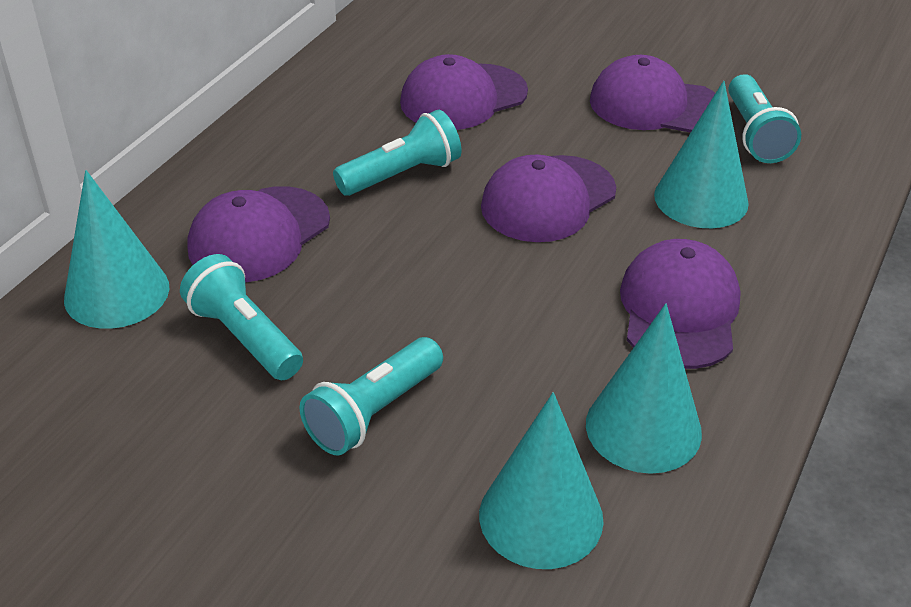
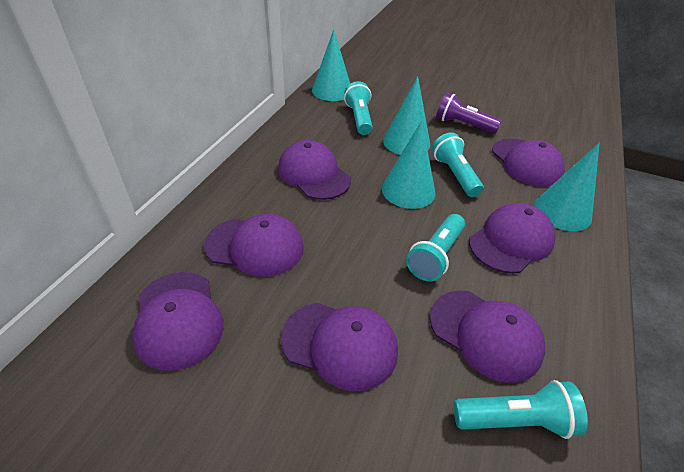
purple cap: 5 -> 7
purple flashlight: 0 -> 1

